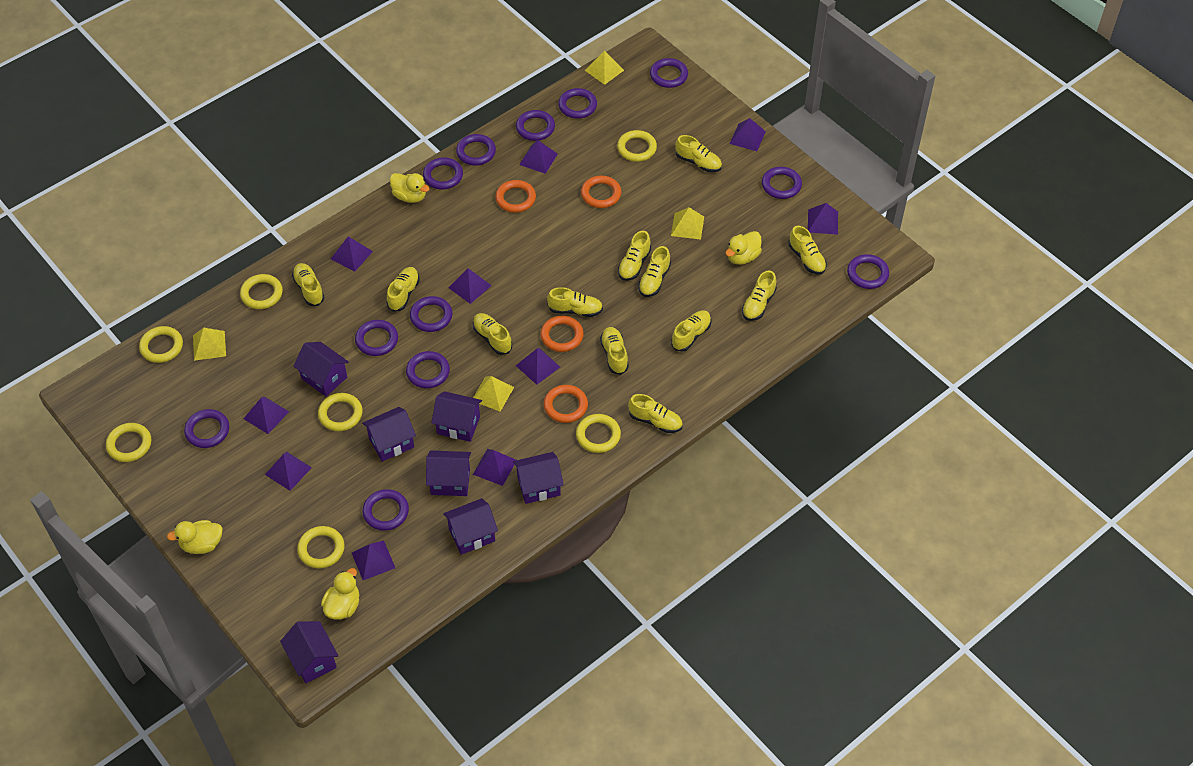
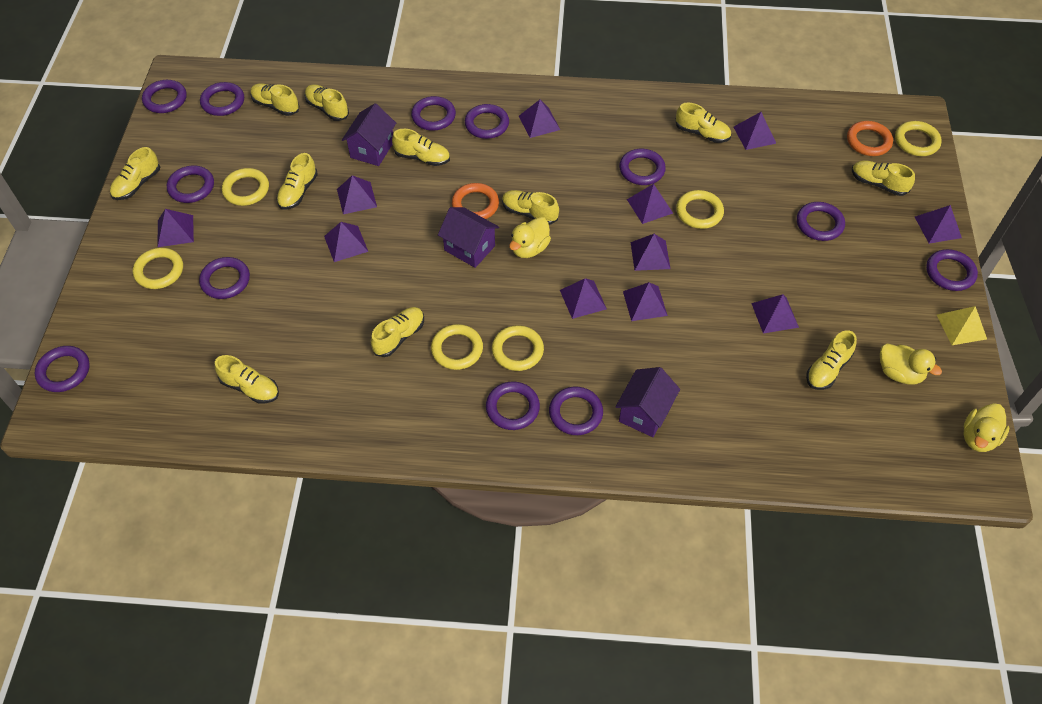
orange ring: 4 -> 2
purple house: 7 -> 3
purple pyramid: 10 -> 11
yellow duck: 4 -> 3
yellow pyramid: 4 -> 1
yellow ring: 7 -> 6
yellow shoe: 12 -> 11

